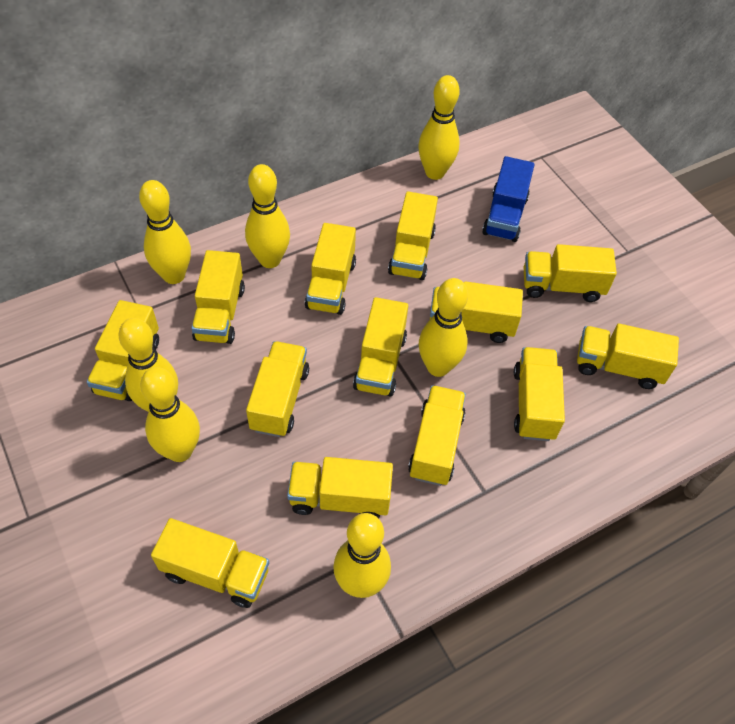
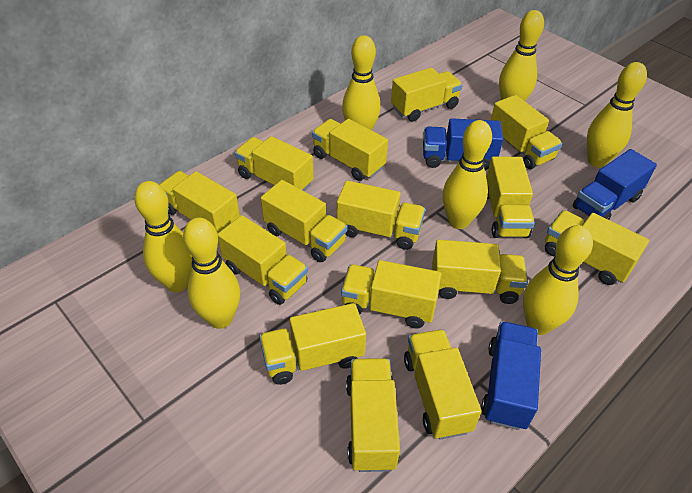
blue truck: 1 -> 3
yellow truck: 13 -> 15

